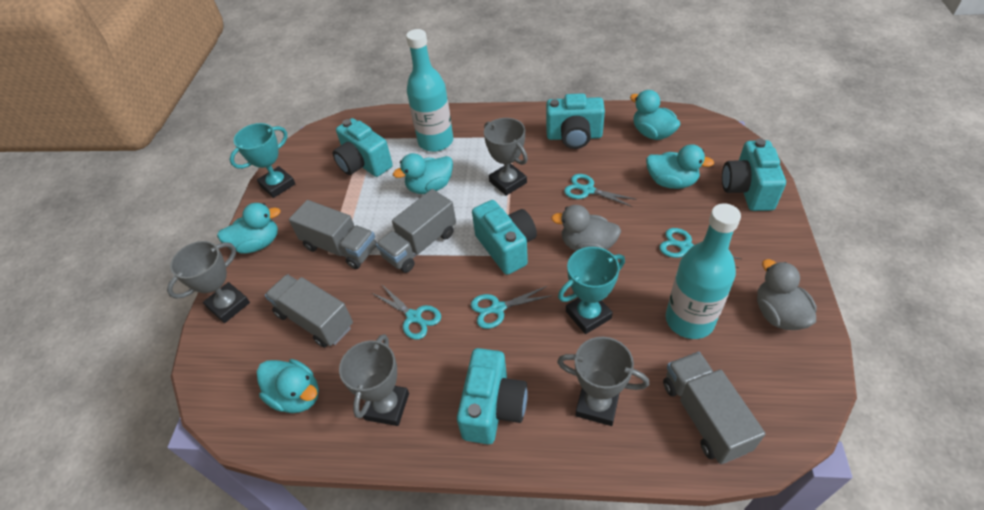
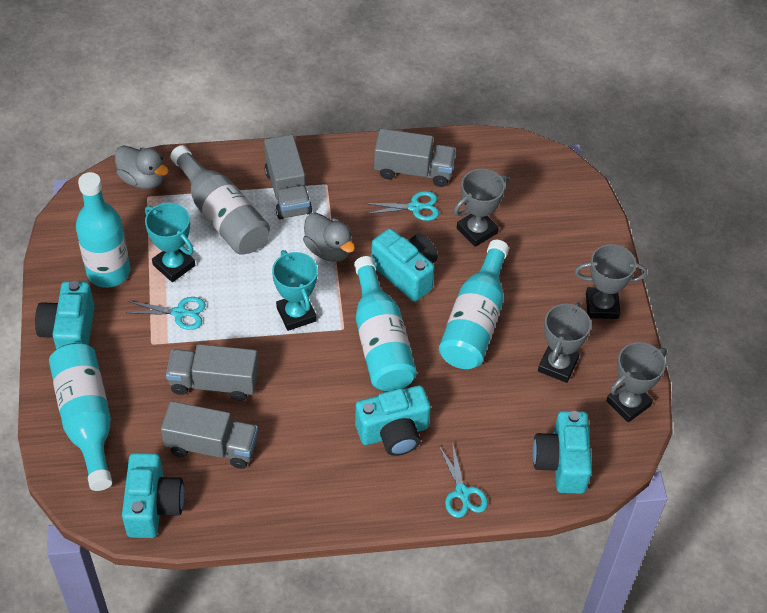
grey bottle: 0 -> 1
turquoise bottle: 2 -> 4
turquoise duck: 5 -> 0
turquoise scissors: 4 -> 3

